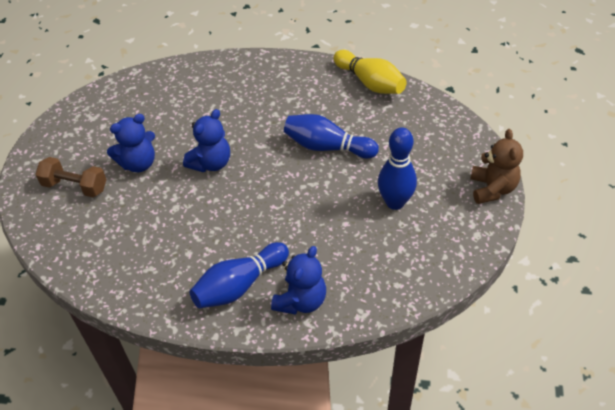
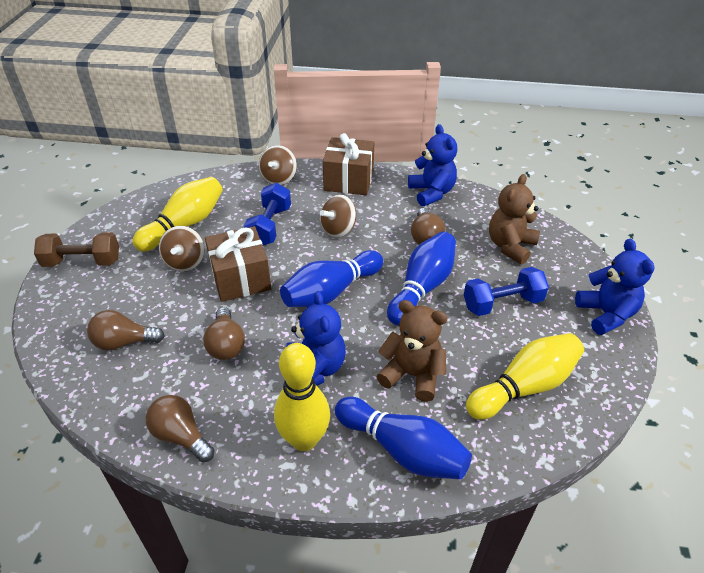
blue dumbbell: 0 -> 2
brown gift: 0 -> 2
brown light bulb: 0 -> 4
brown spinning top: 0 -> 3
brown teddy bear: 1 -> 2
yellow bowling pin: 1 -> 3

